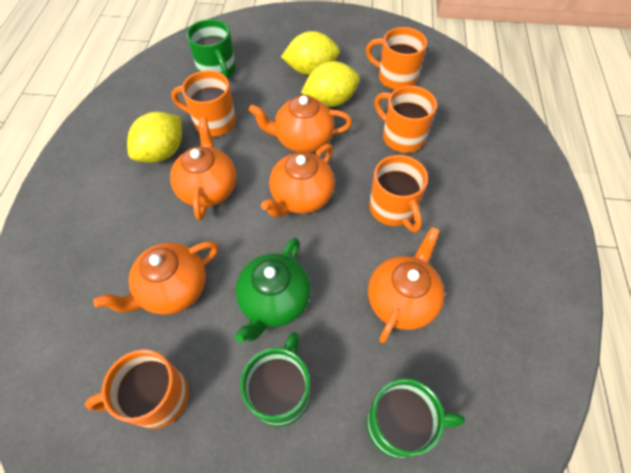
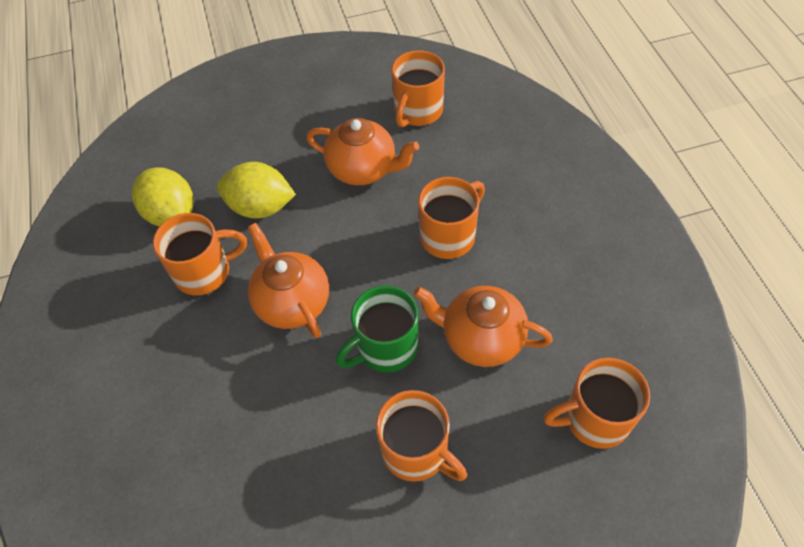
green mug: 3 -> 1
green teapot: 1 -> 0
orange teapot: 5 -> 3
yellow lemon: 3 -> 2

